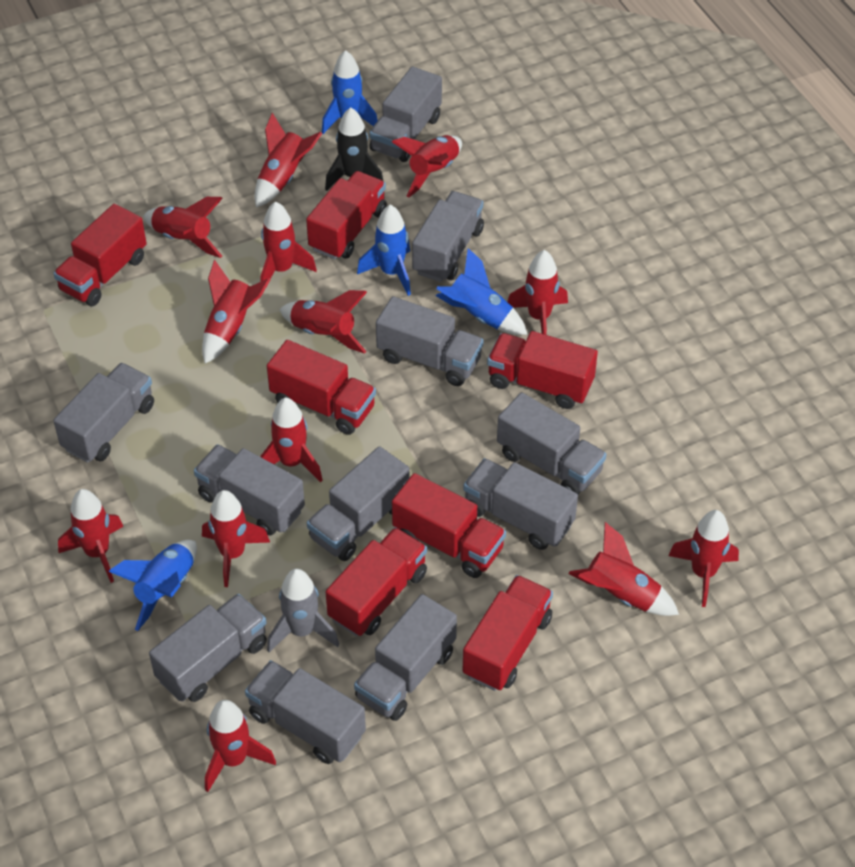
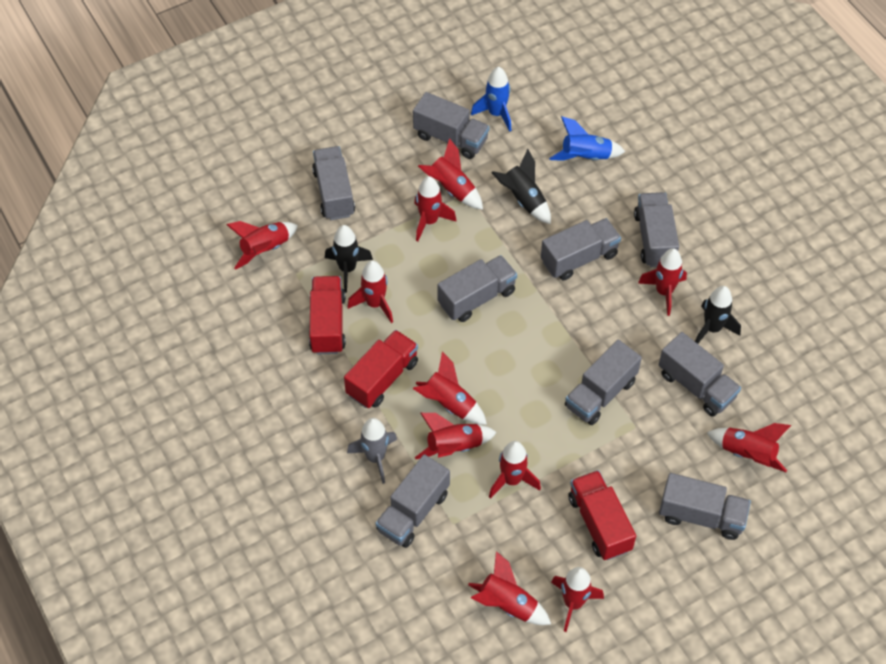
black rocket: 1 -> 3
blue rocket: 4 -> 2
grey truck: 11 -> 9
red rocket: 13 -> 11
red truck: 7 -> 3

